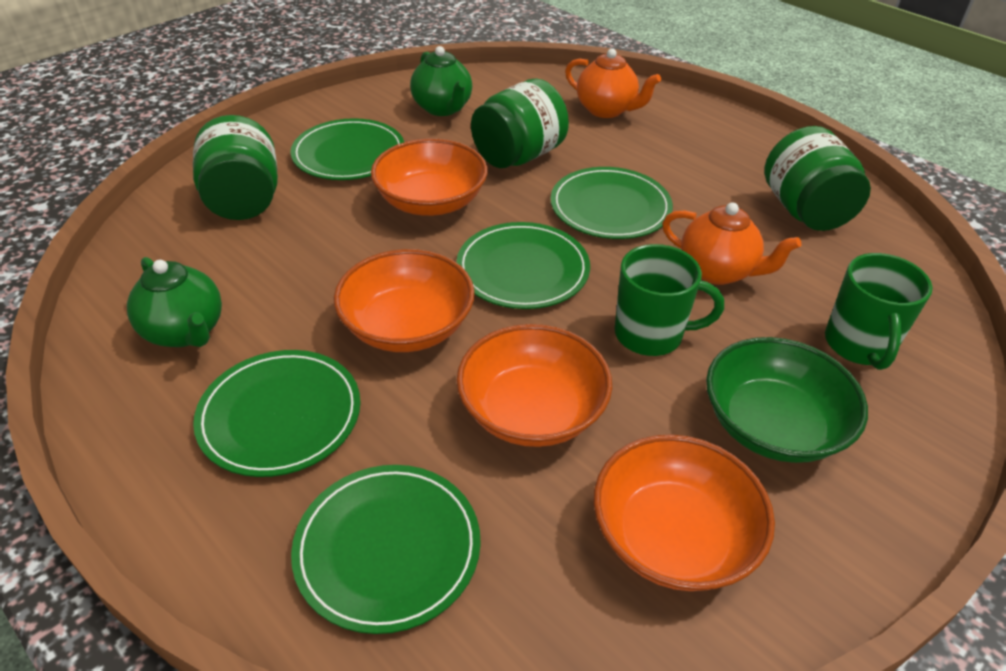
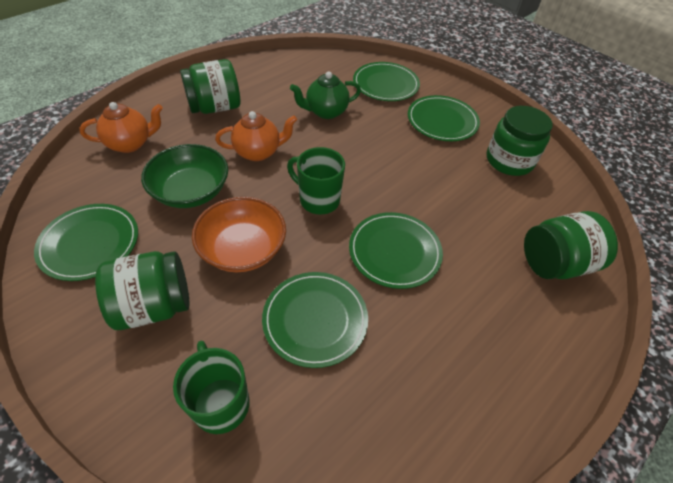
green jar: 3 -> 4
green teapot: 2 -> 1
orange bowl: 4 -> 1

